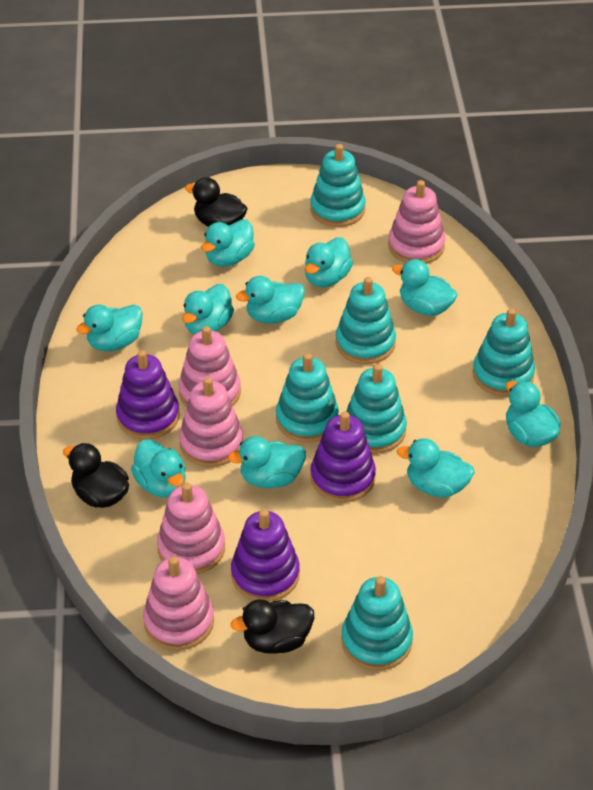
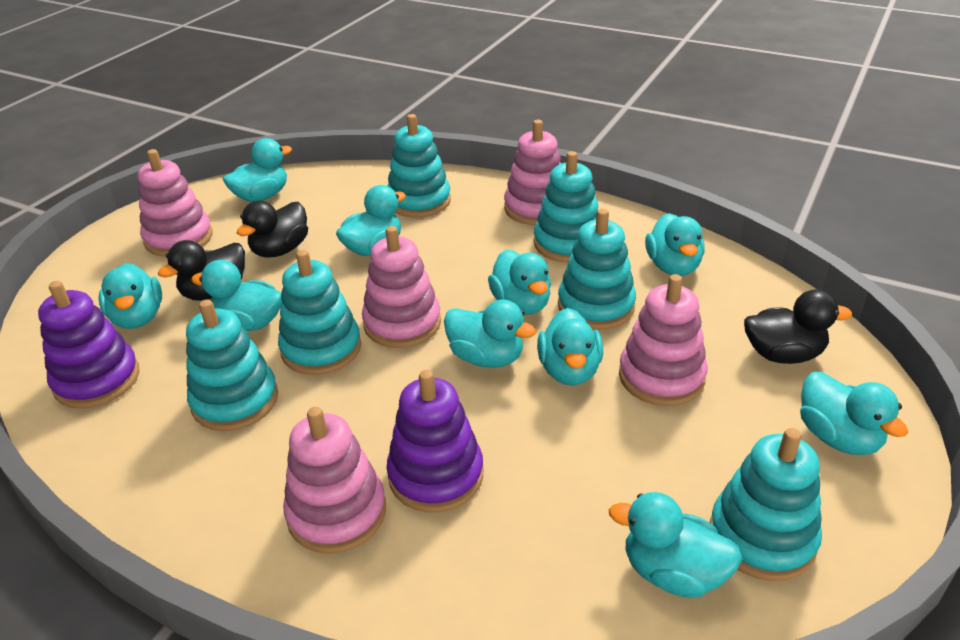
purple stacking toy: 3 -> 2

